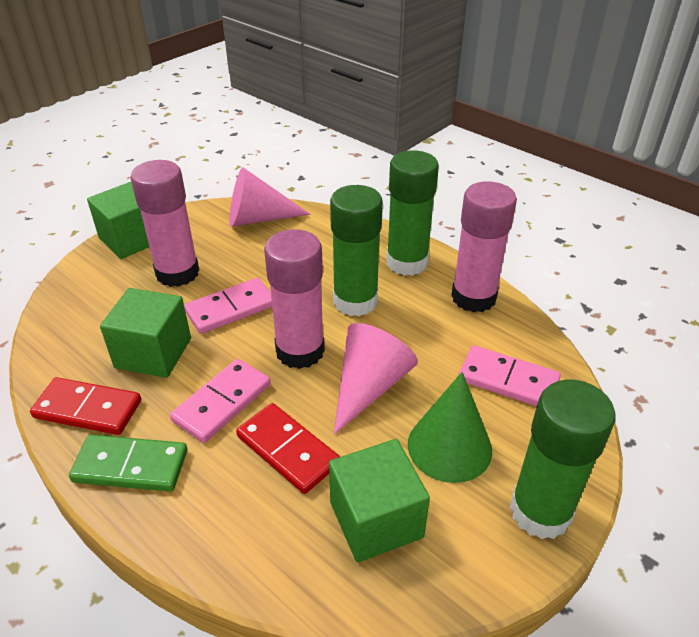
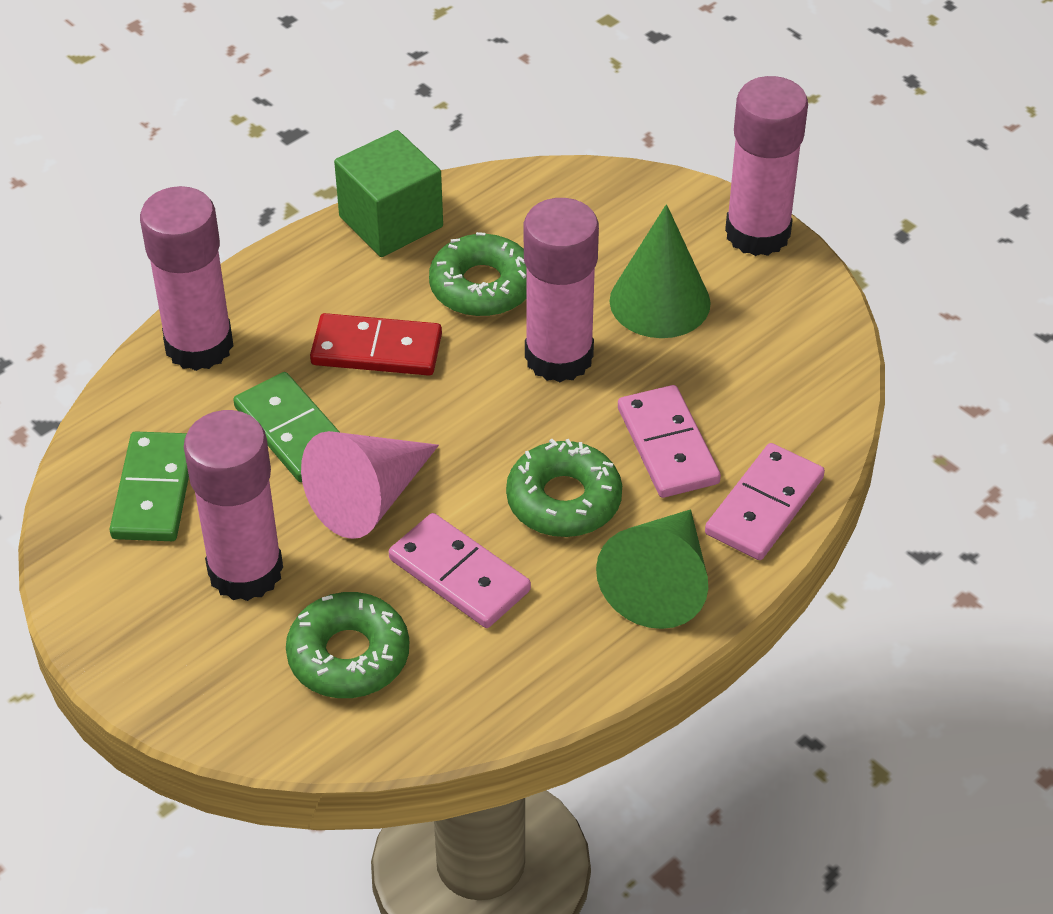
green cone: 1 -> 2
green cube: 3 -> 1
green domino: 1 -> 2
green donut: 0 -> 3
green glue stick: 3 -> 0
pink cone: 2 -> 1
pink glue stick: 3 -> 4
red domino: 2 -> 1

